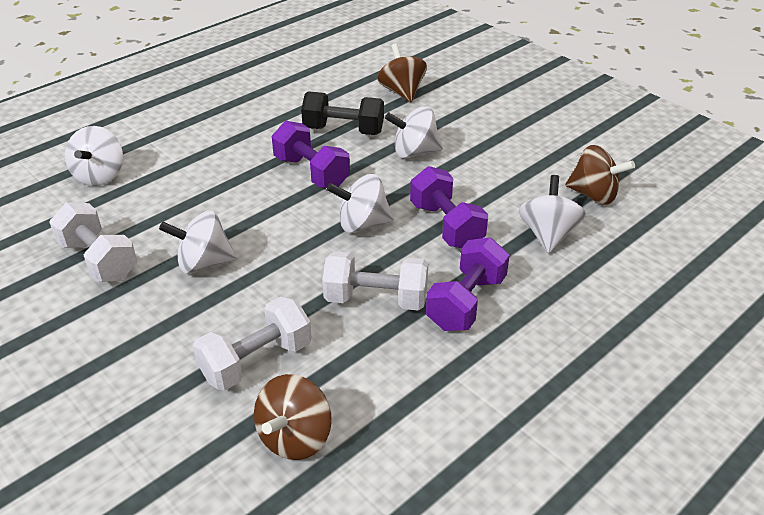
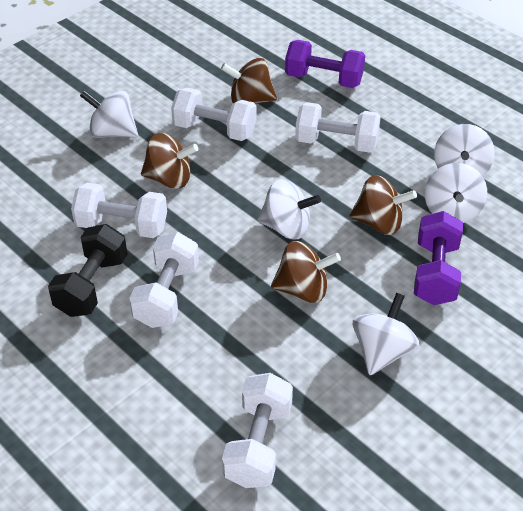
brown spinning top: 3 -> 4
purple dumbbell: 3 -> 2
white dumbbell: 3 -> 5

